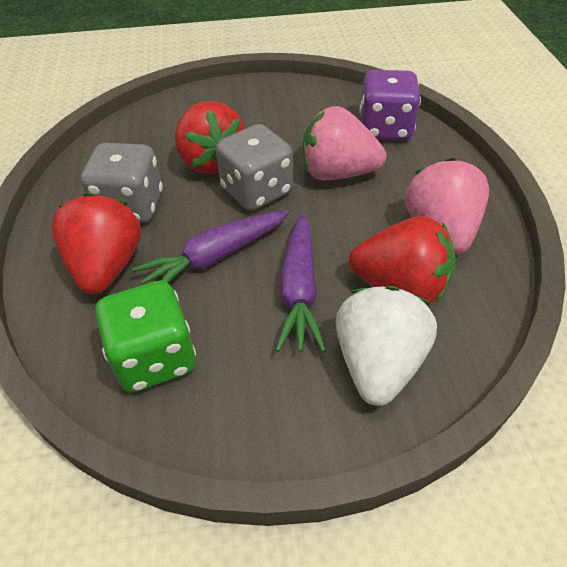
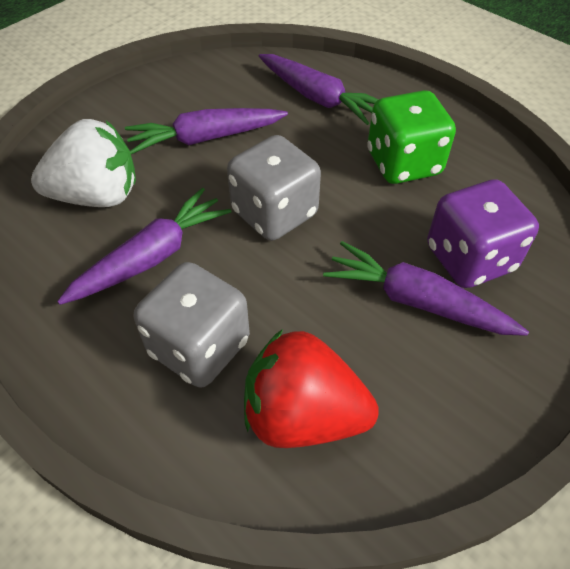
pink strawberry: 2 -> 0
purple carrot: 2 -> 4
red strawberry: 3 -> 1

